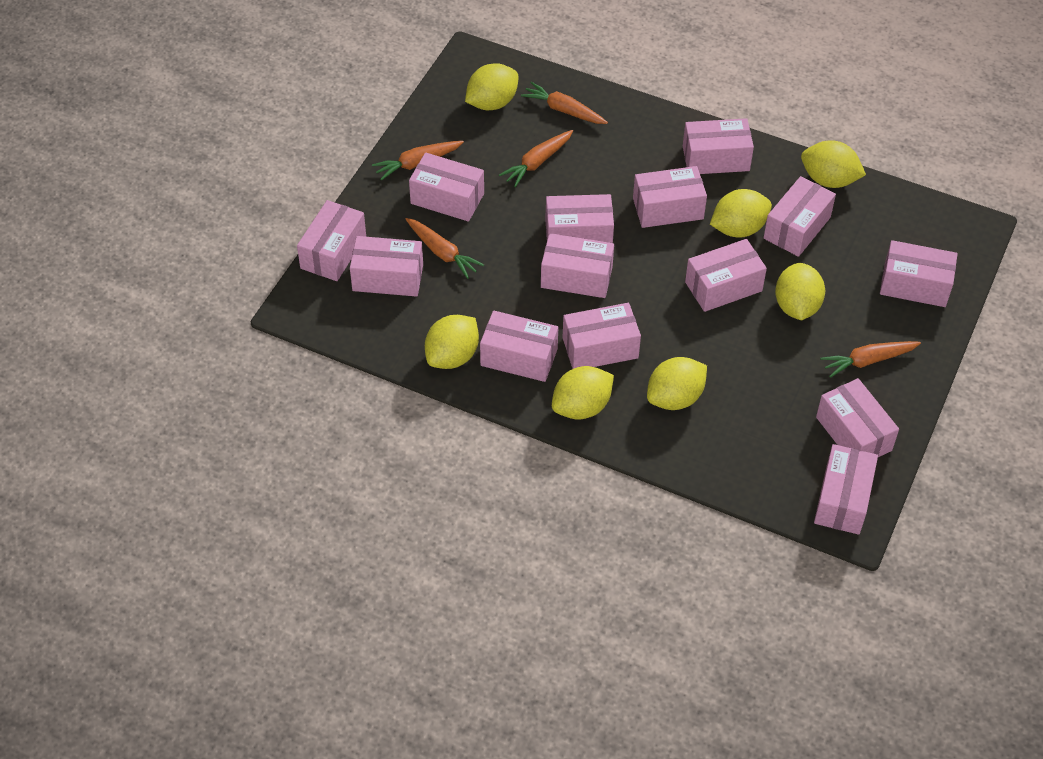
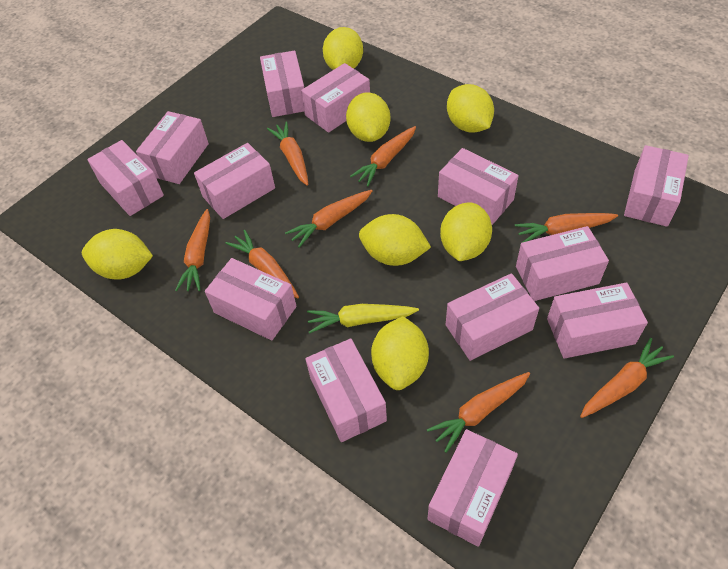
orange carrot: 5 -> 8
pink box: 14 -> 13
yellow carrot: 0 -> 1

